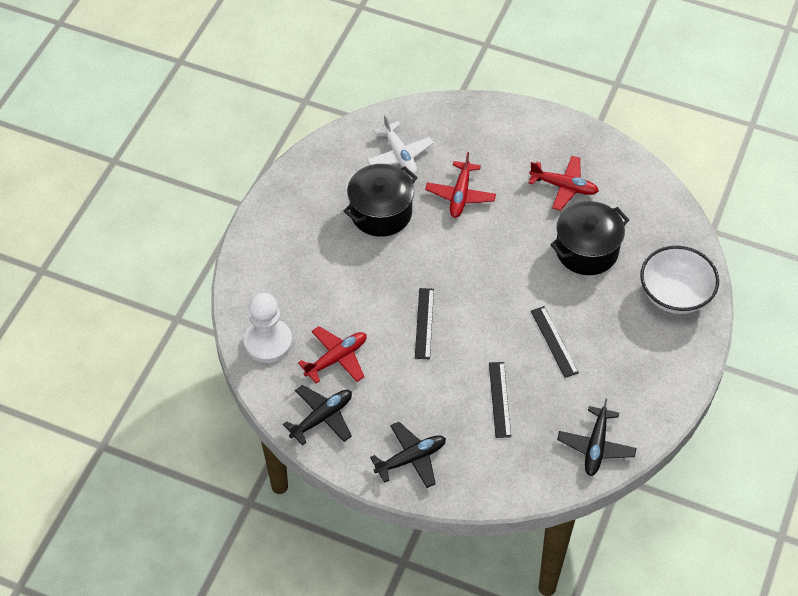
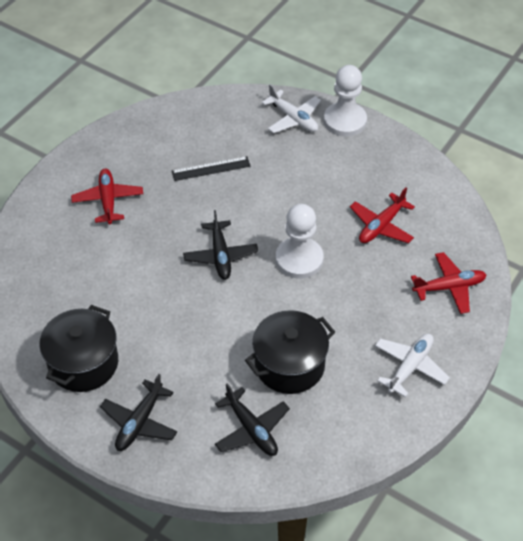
black ruler: 3 -> 1
white bowl: 1 -> 0
white pawn: 1 -> 2
white plane: 1 -> 2

